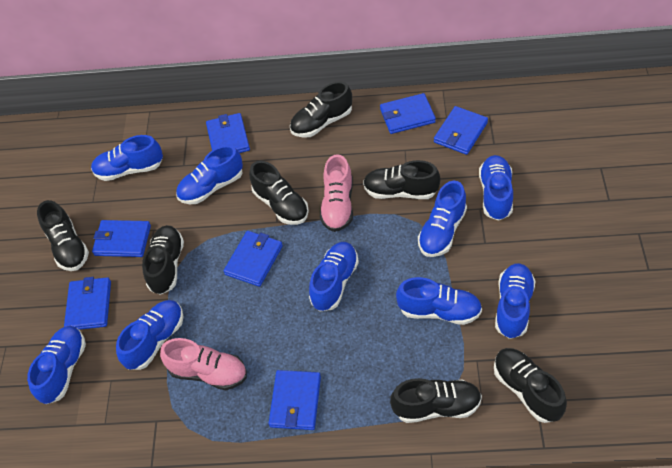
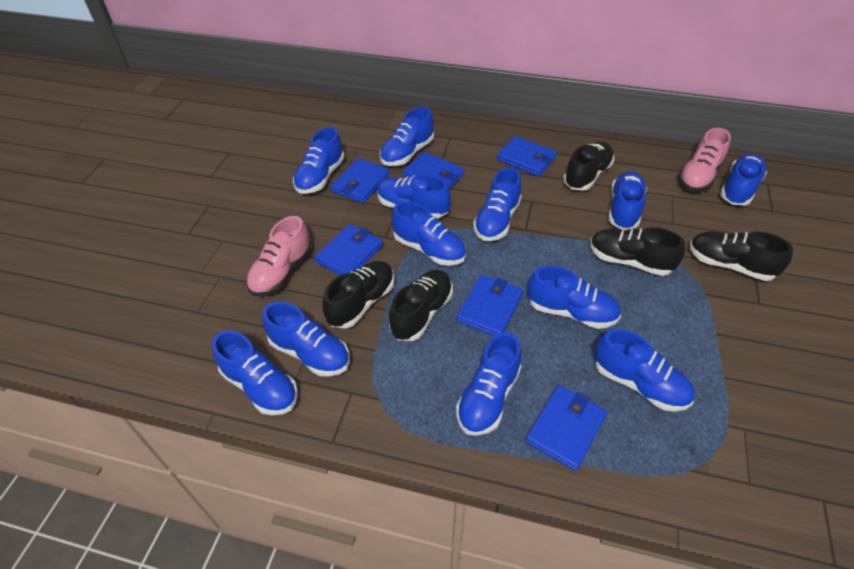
black shoe: 7 -> 5
blue shoe: 9 -> 12
blue wallet: 7 -> 6

